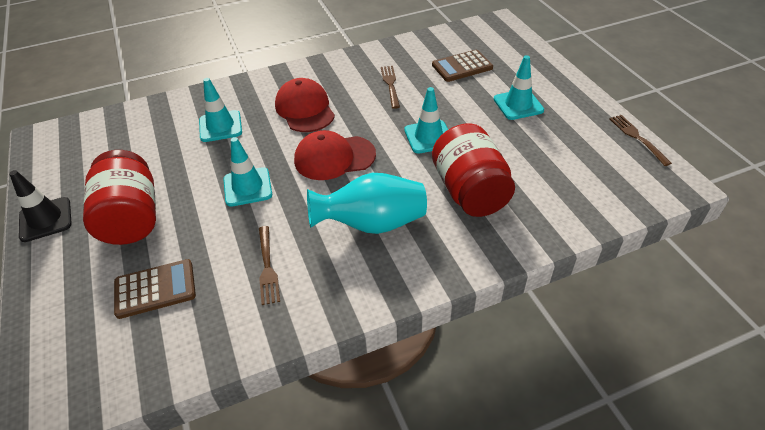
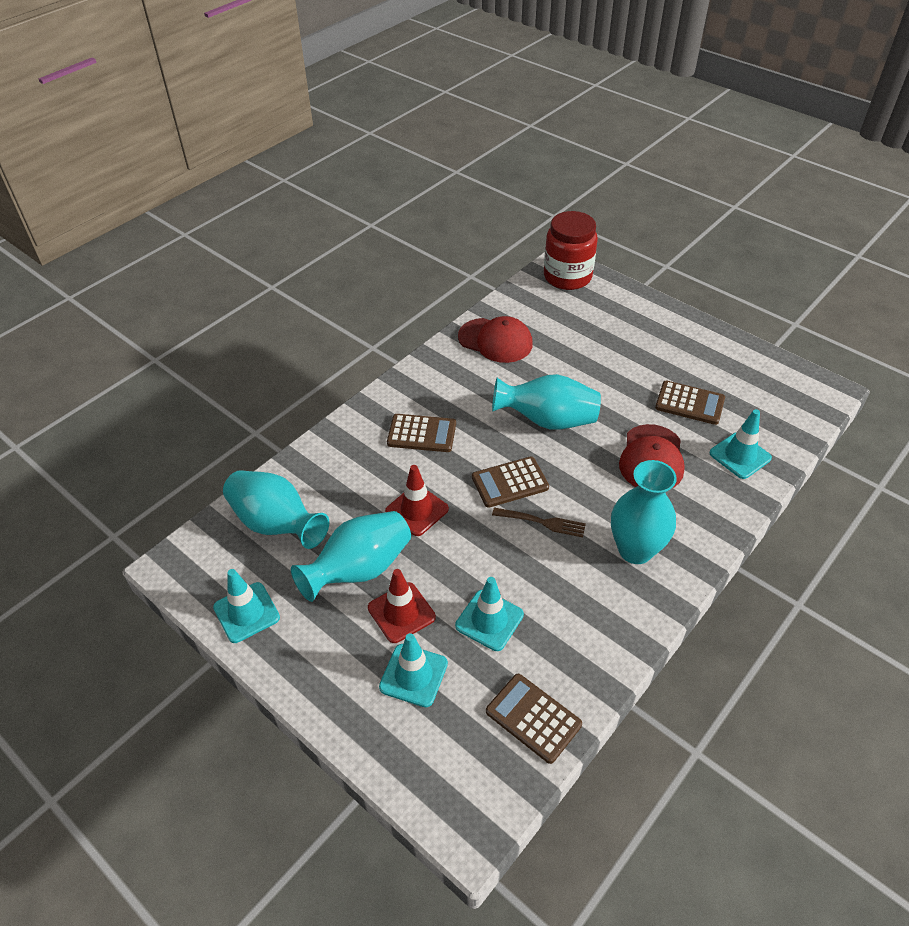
black traffic cone: 1 -> 0
brown calculator: 2 -> 4
brown fork: 3 -> 1
red jar: 2 -> 1
red traffic cone: 0 -> 2
turquoise vase: 1 -> 4

